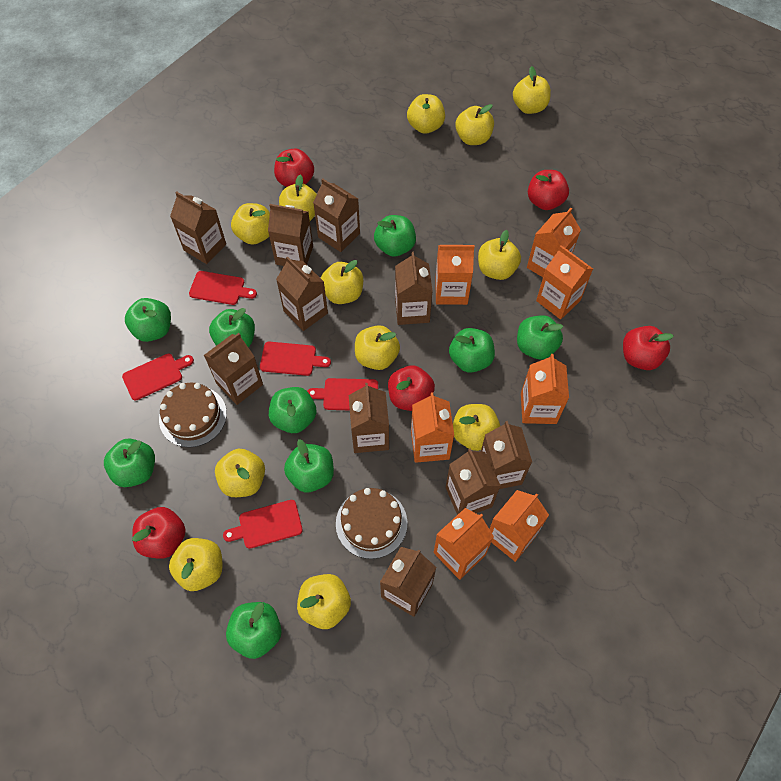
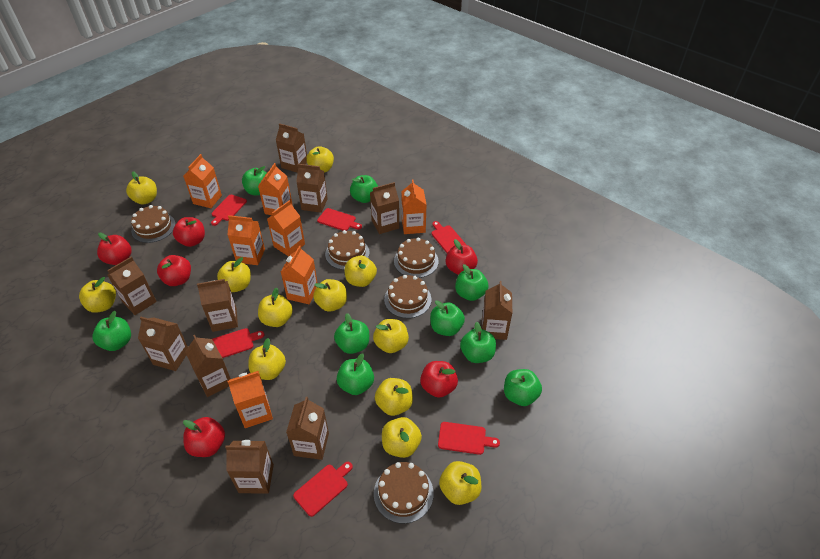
brown cake: 2 -> 5
red apple: 5 -> 6
red cutting board: 5 -> 6

